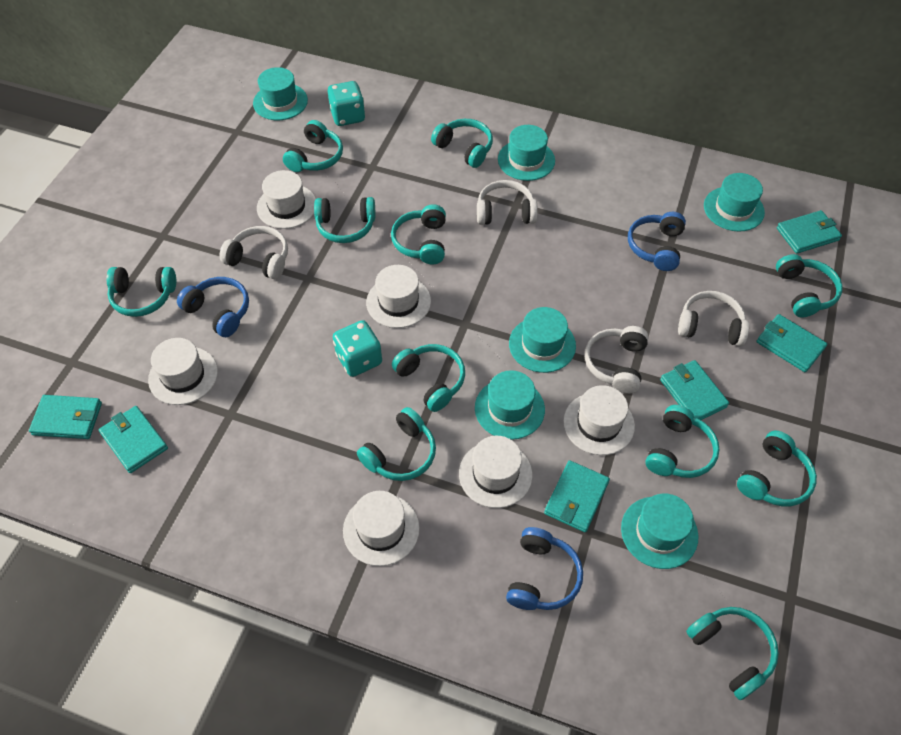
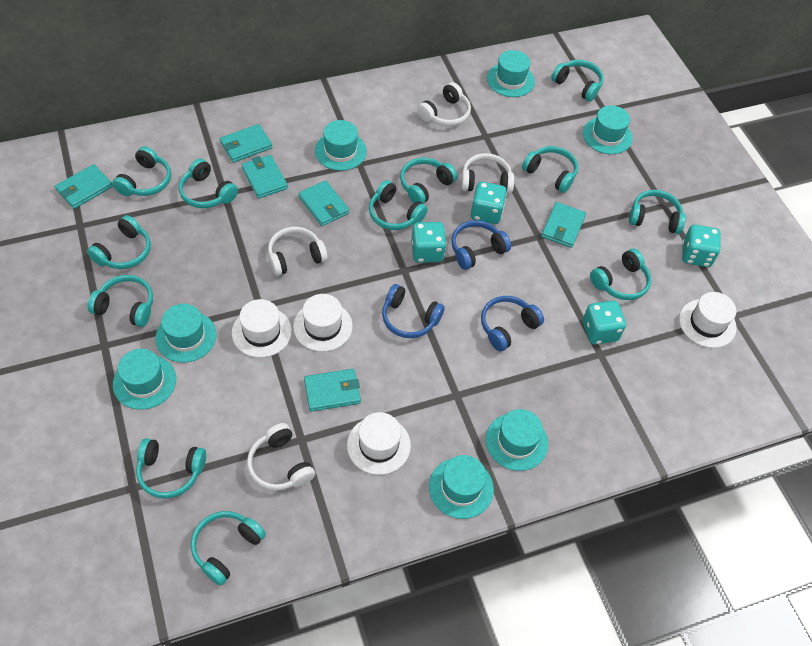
turquoise dice: 2 -> 4
turquoise hat: 6 -> 7
turquoise headphones: 11 -> 12
white hat: 6 -> 4

